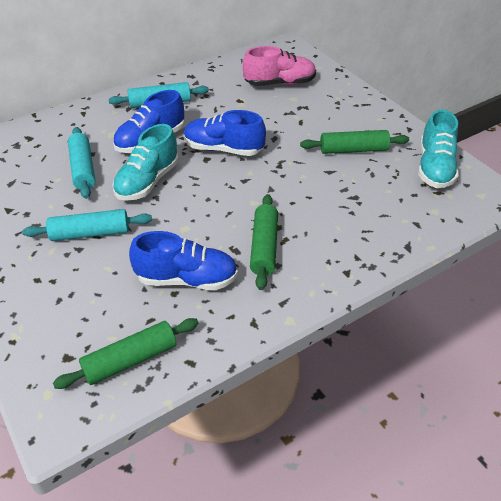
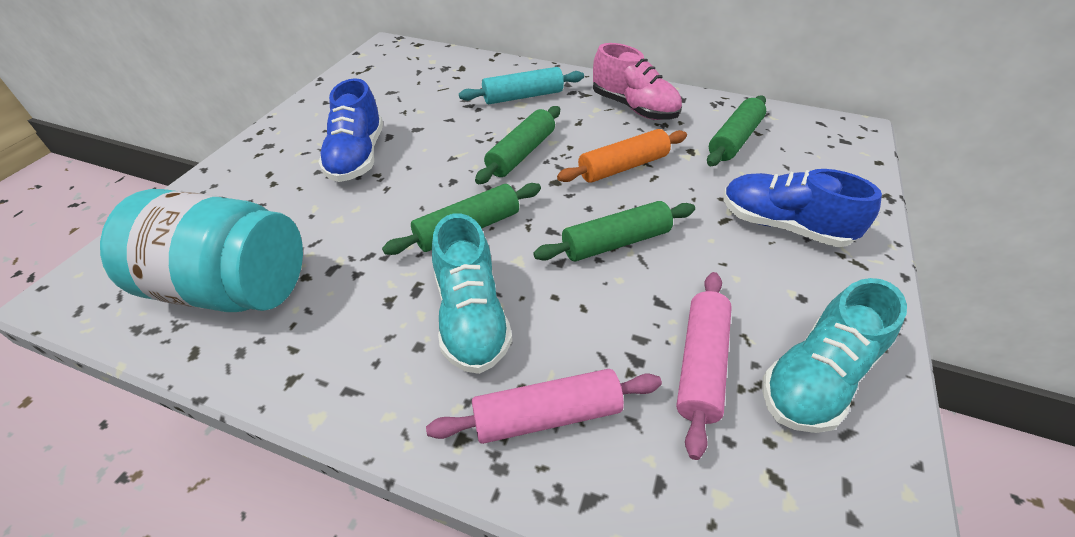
blue shoe: 3 -> 2
green rolling pin: 3 -> 4
orange rolling pin: 0 -> 1
pink rolling pin: 0 -> 2
turquoise jar: 0 -> 1
turquoise rolling pin: 3 -> 1

